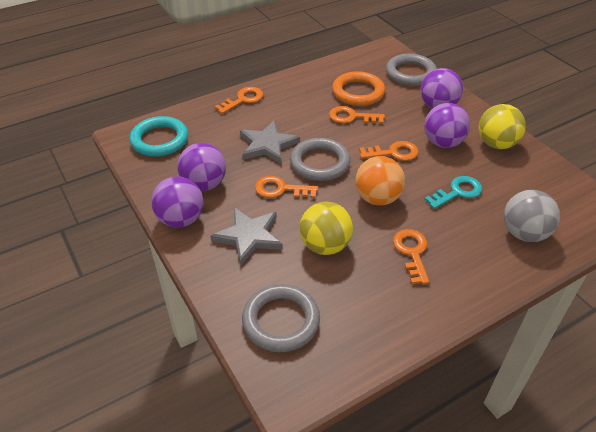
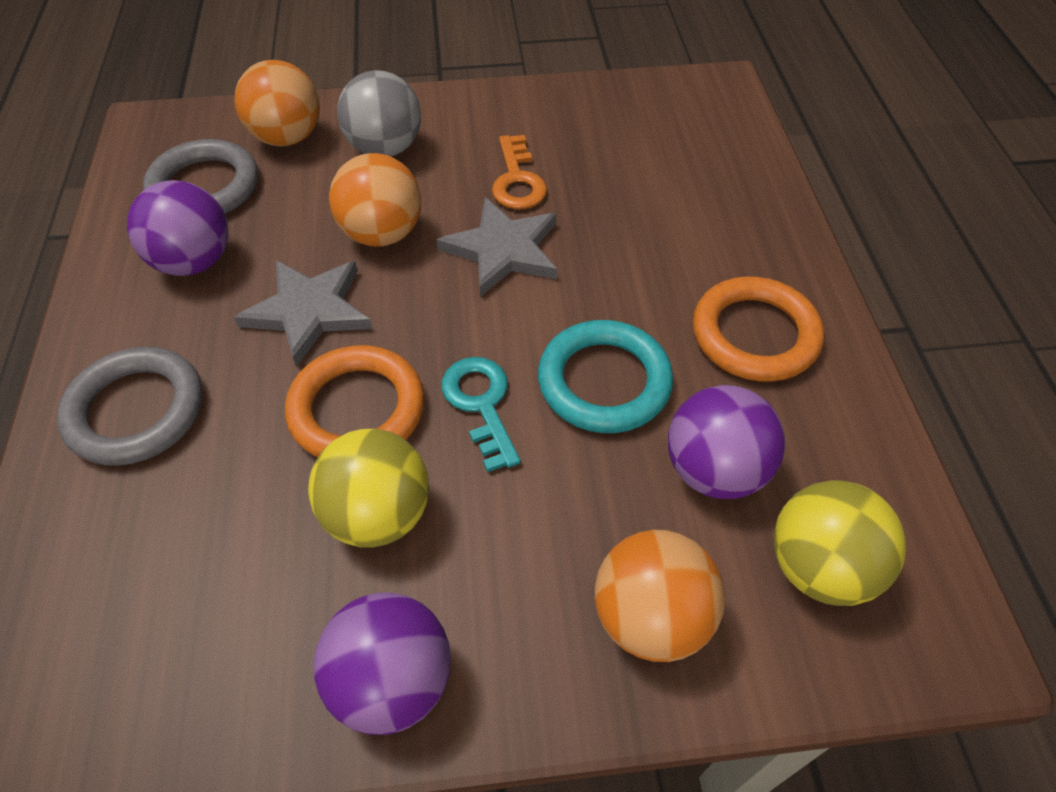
grey ring: 3 -> 2
orange ball: 1 -> 3
orange key: 5 -> 1
orange ring: 1 -> 2
purple ball: 4 -> 3

